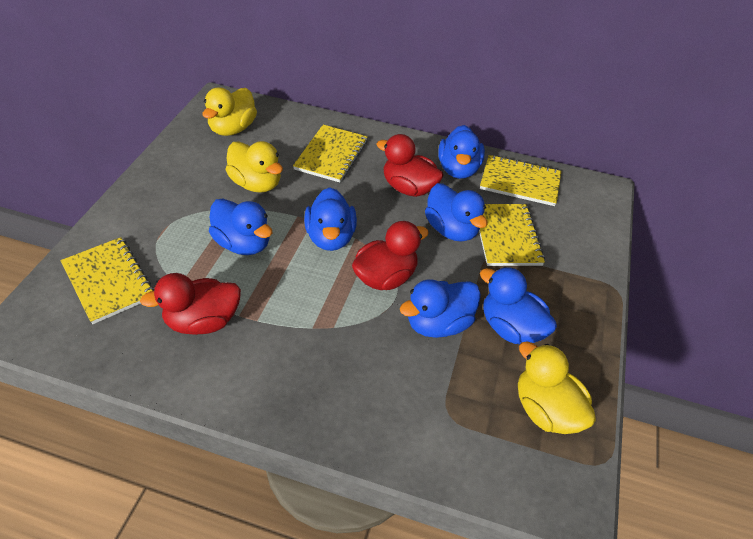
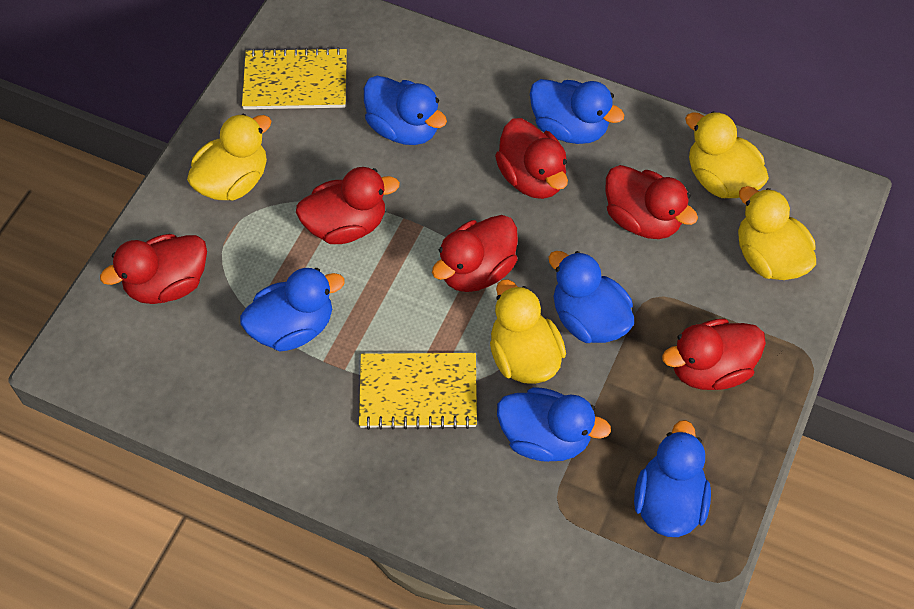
red duck: 3 -> 6
yellow duck: 3 -> 4
yellow notebook: 4 -> 2

